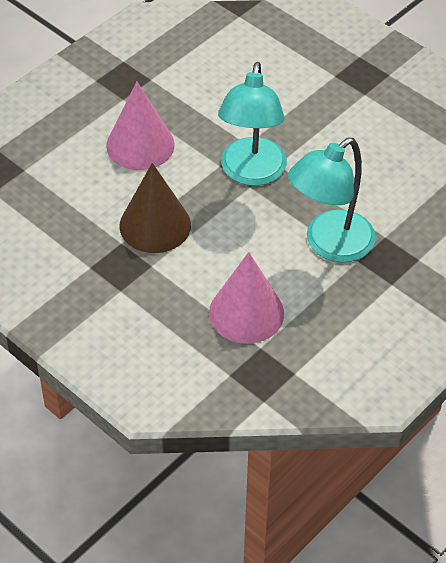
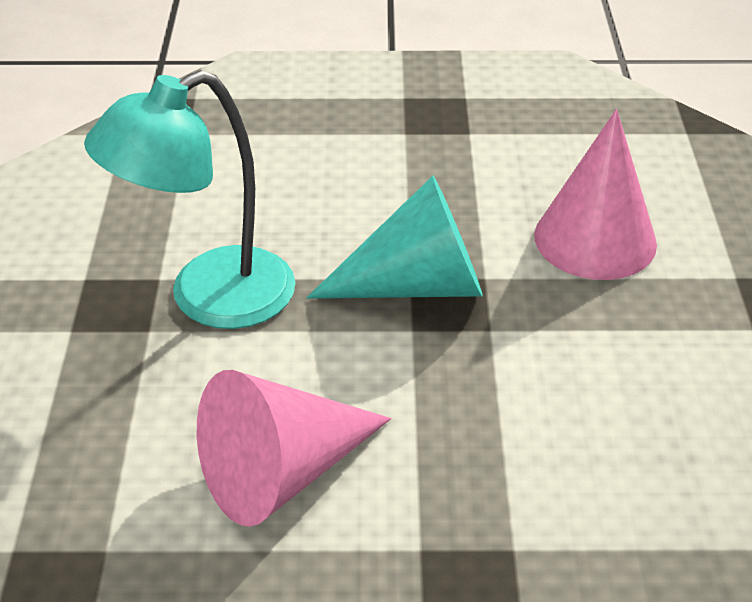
brown cone: 1 -> 0
turquoise cone: 0 -> 1
turquoise lamp: 2 -> 1

